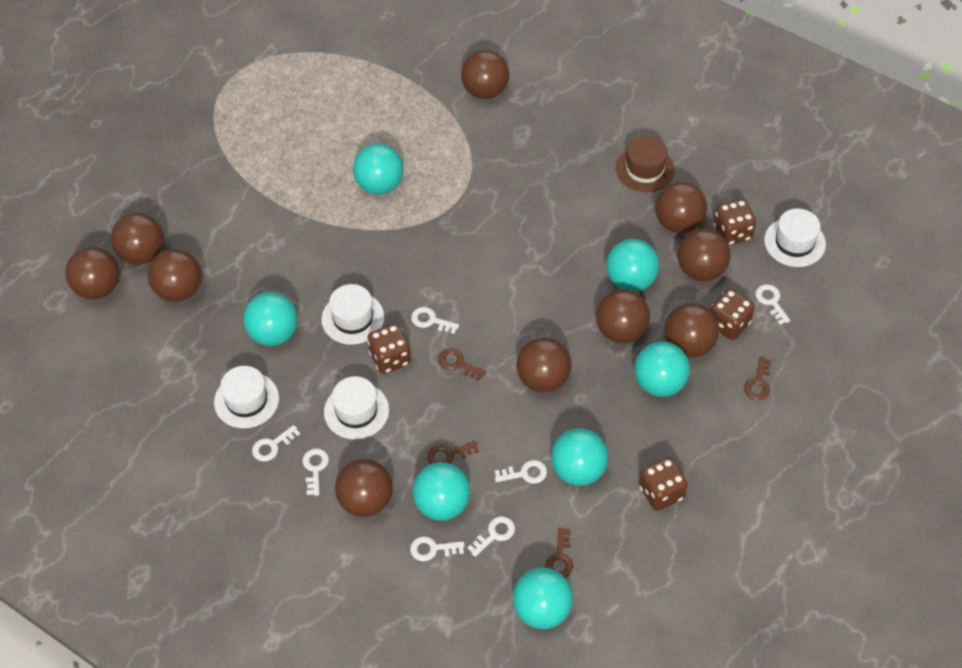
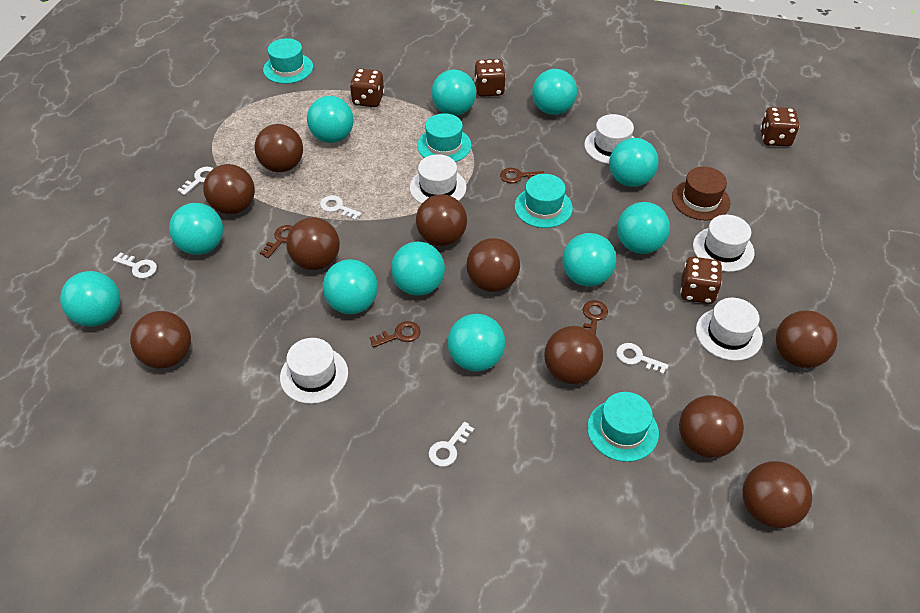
turquoise ball: 7 -> 11
turquoise hat: 0 -> 4
white hat: 4 -> 5
white key: 7 -> 5

